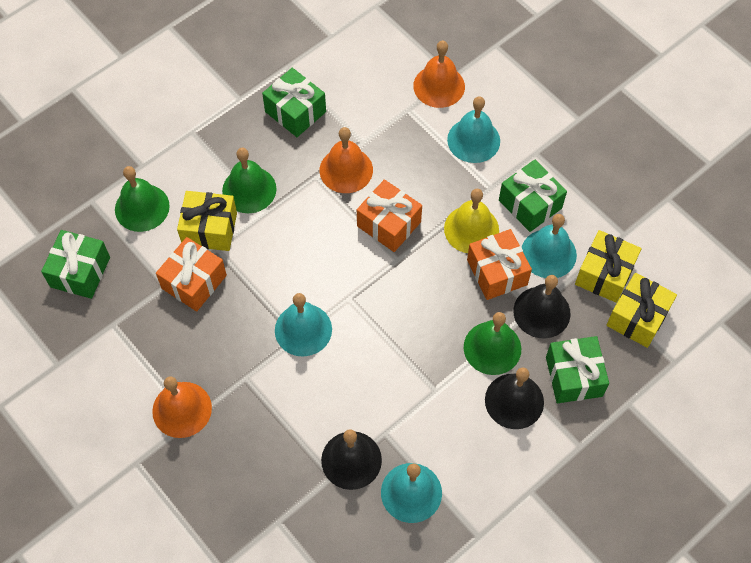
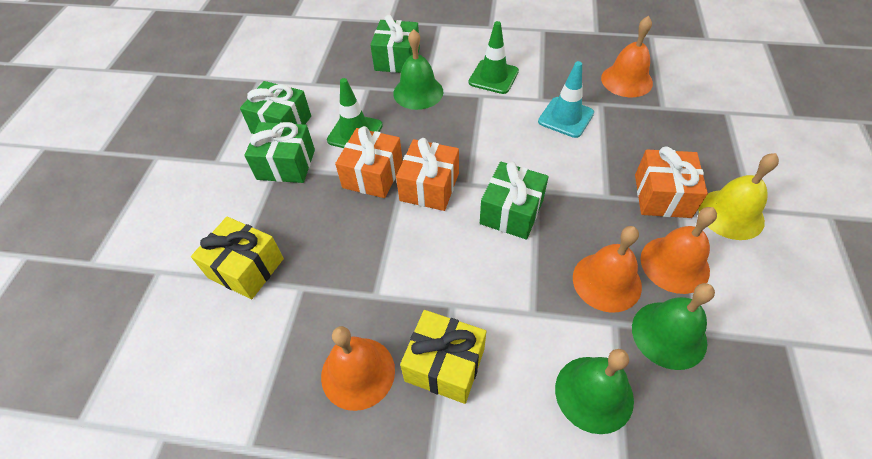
black bell: 3 -> 0
green traffic cone: 0 -> 2
orange bell: 3 -> 4
turquoise bell: 4 -> 0
turquoise traffic cone: 0 -> 1
yellow gift: 3 -> 2

